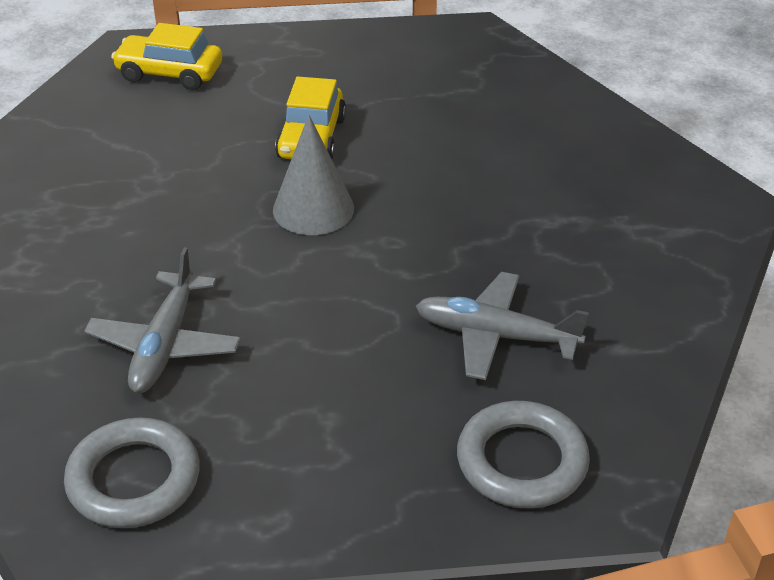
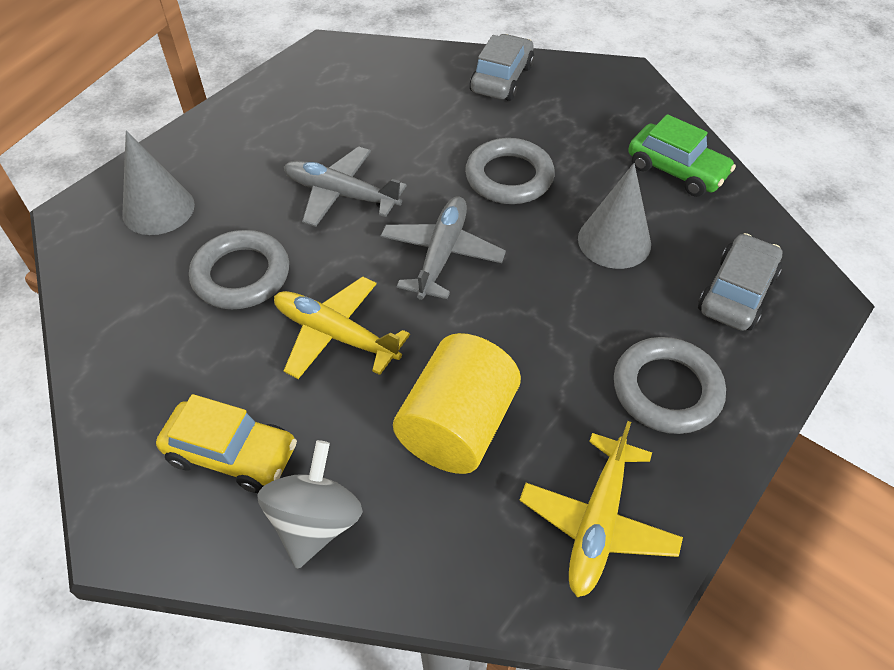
green car: 0 -> 1
grey car: 0 -> 2
grey cone: 1 -> 2
grey ring: 2 -> 3
grey spinning top: 0 -> 1
yellow car: 2 -> 1
yellow cylinder: 0 -> 1
yellow plane: 0 -> 2

